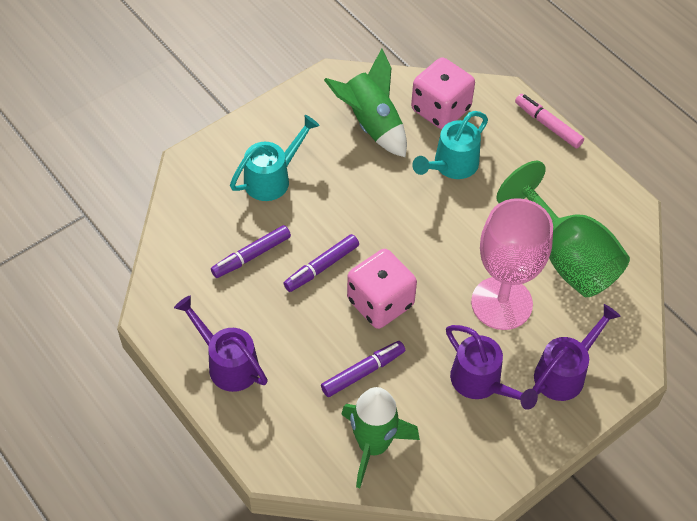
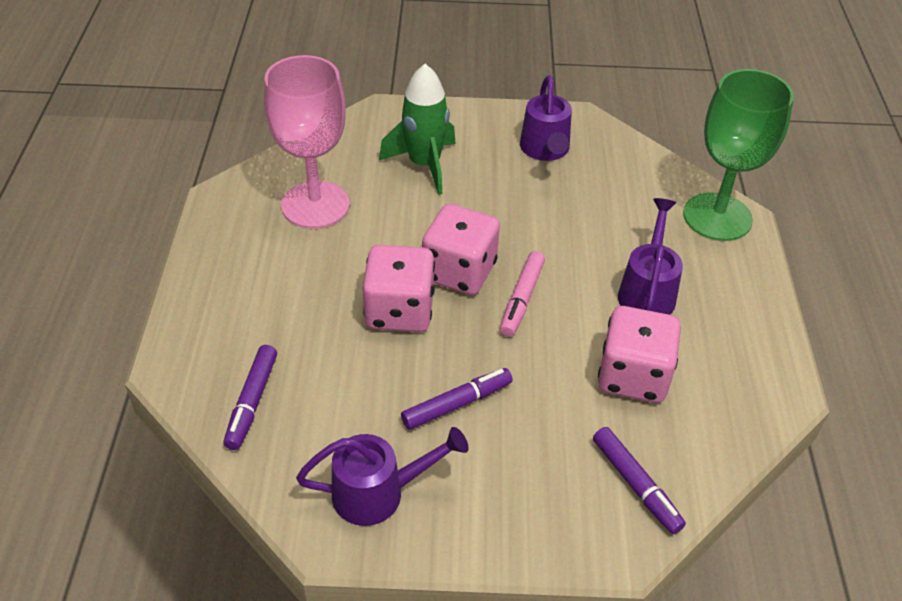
green rocket: 2 -> 1
pink dice: 2 -> 3
turquoise watering can: 2 -> 0

